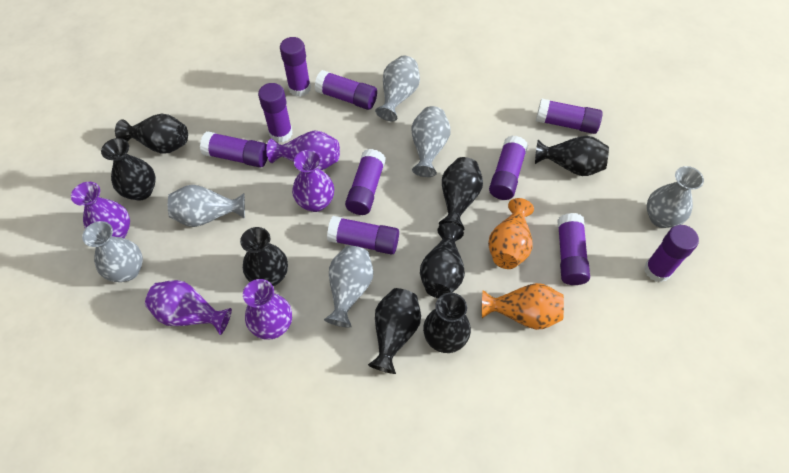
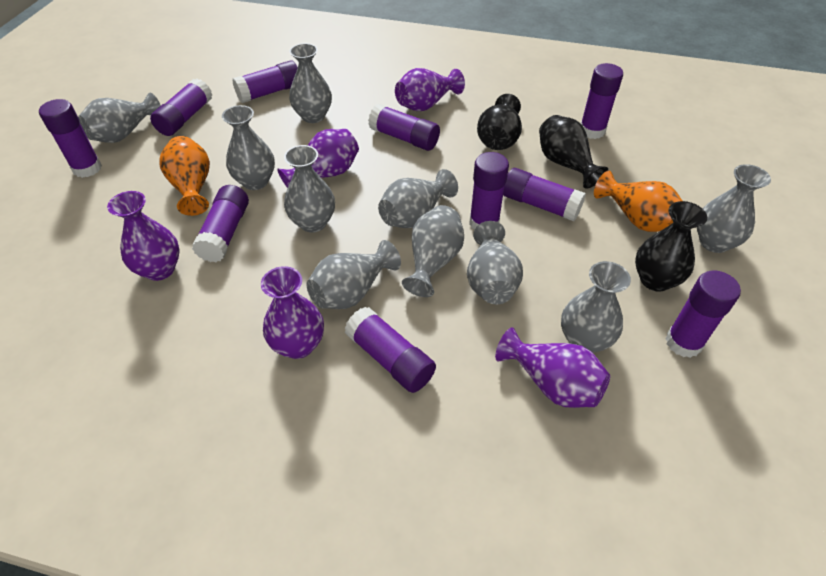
black vase: 8 -> 3
grey vase: 6 -> 10

